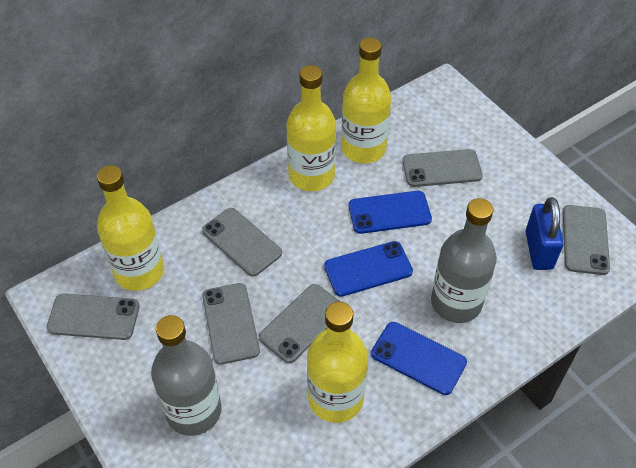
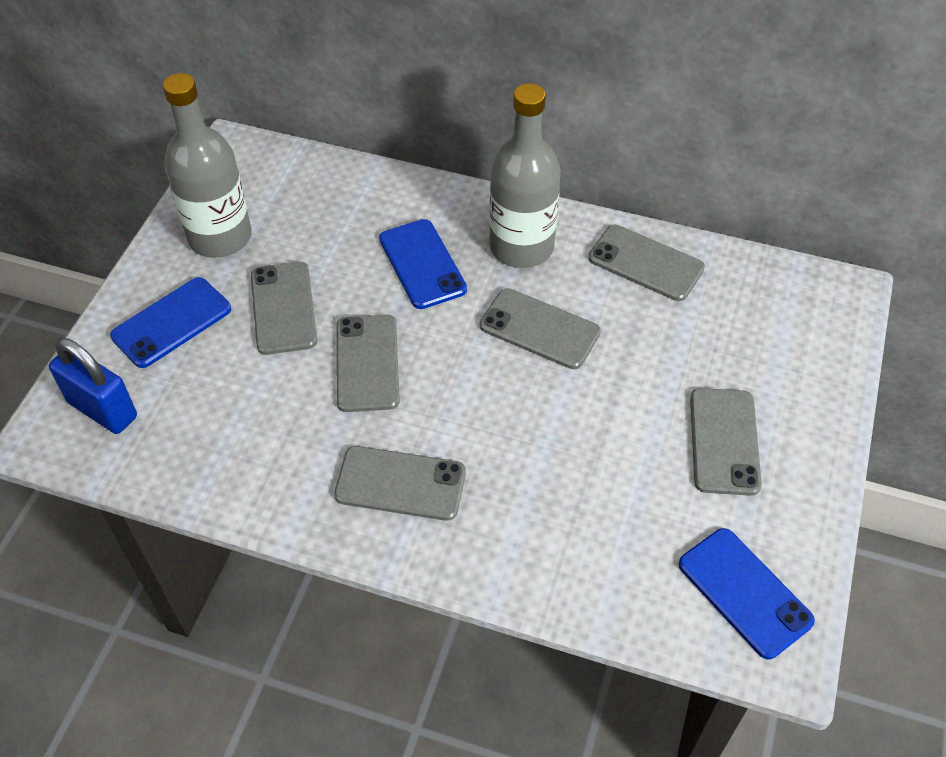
yellow bottle: 4 -> 0

